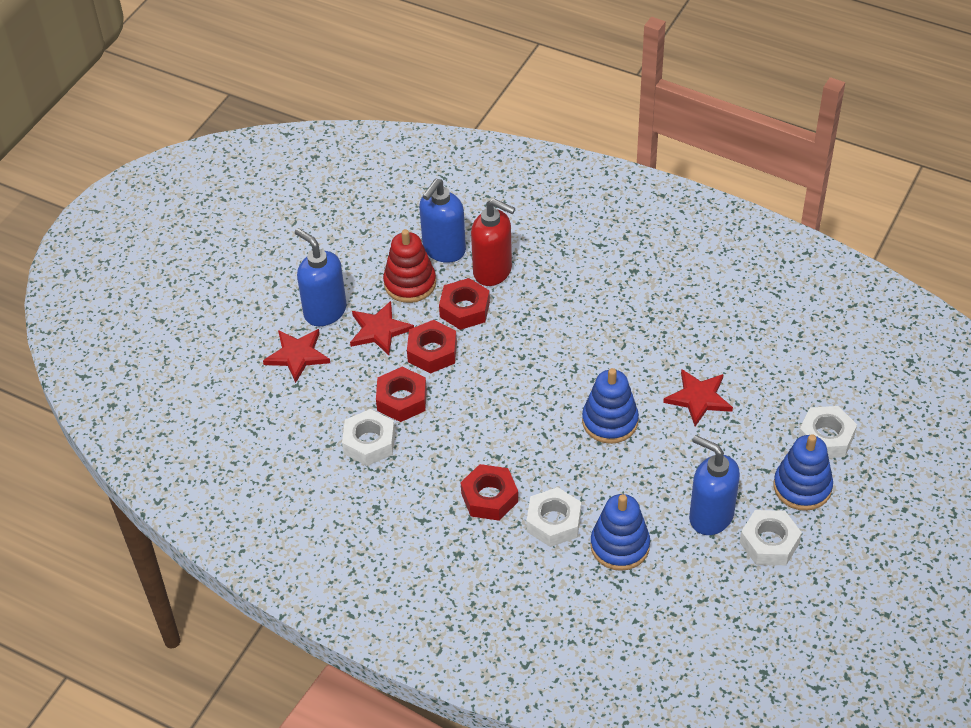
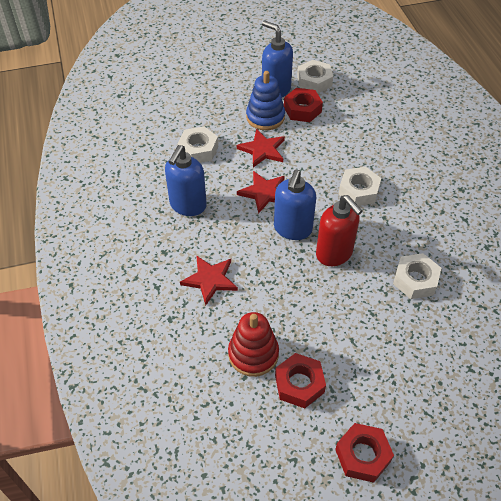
blue stacking toy: 3 -> 1
red nut: 4 -> 3

